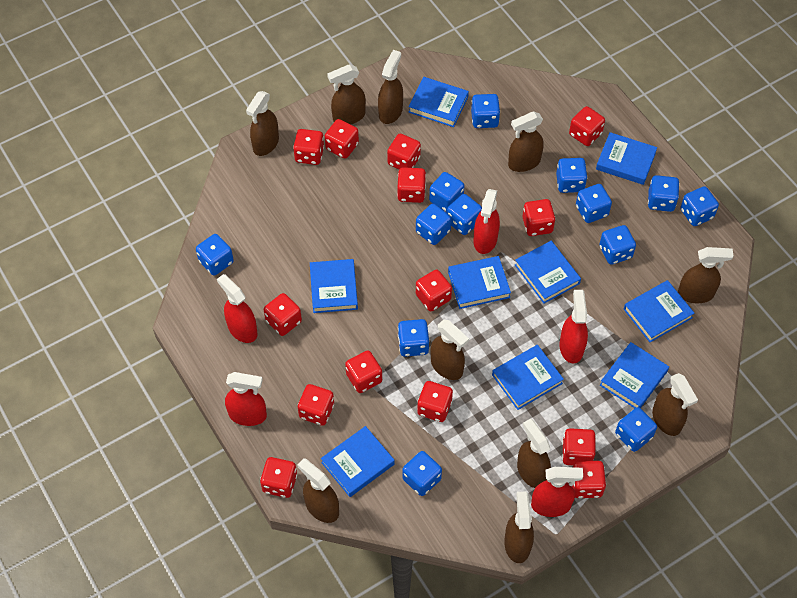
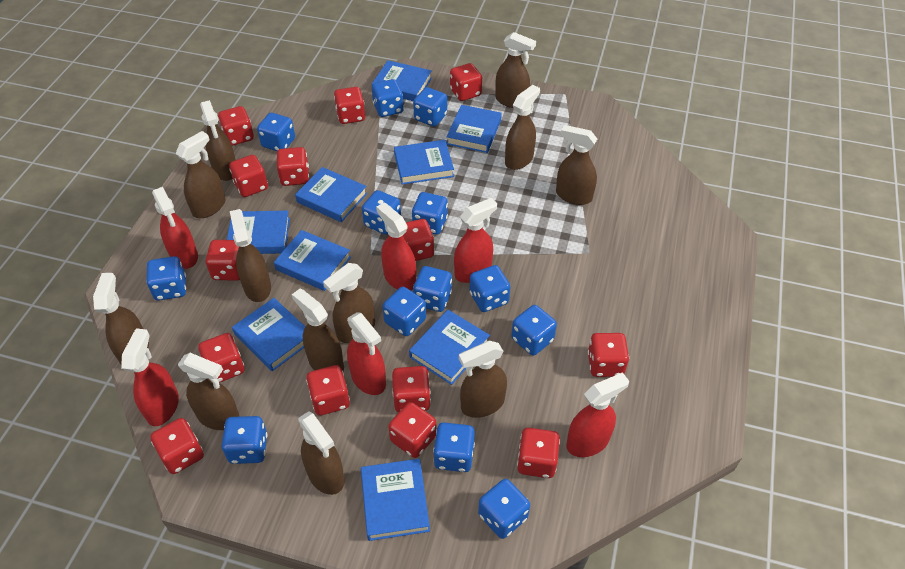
brown spray bottle: 10 -> 12
red spray bottle: 5 -> 6

